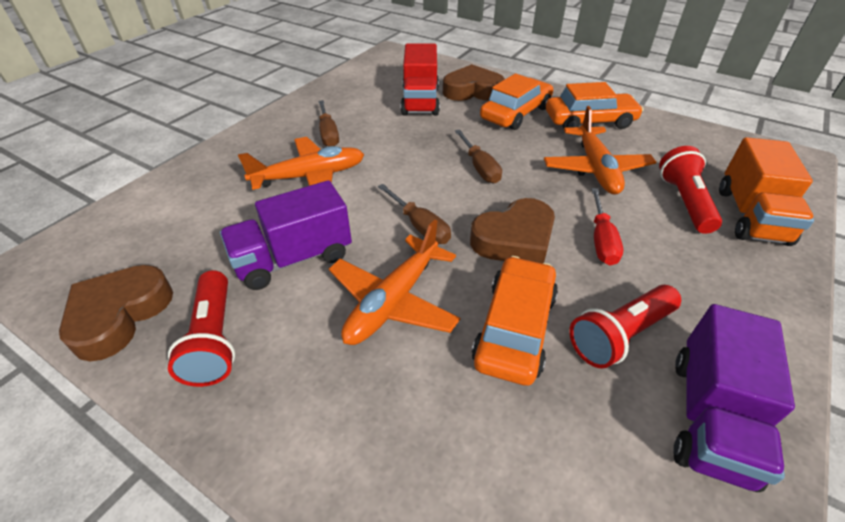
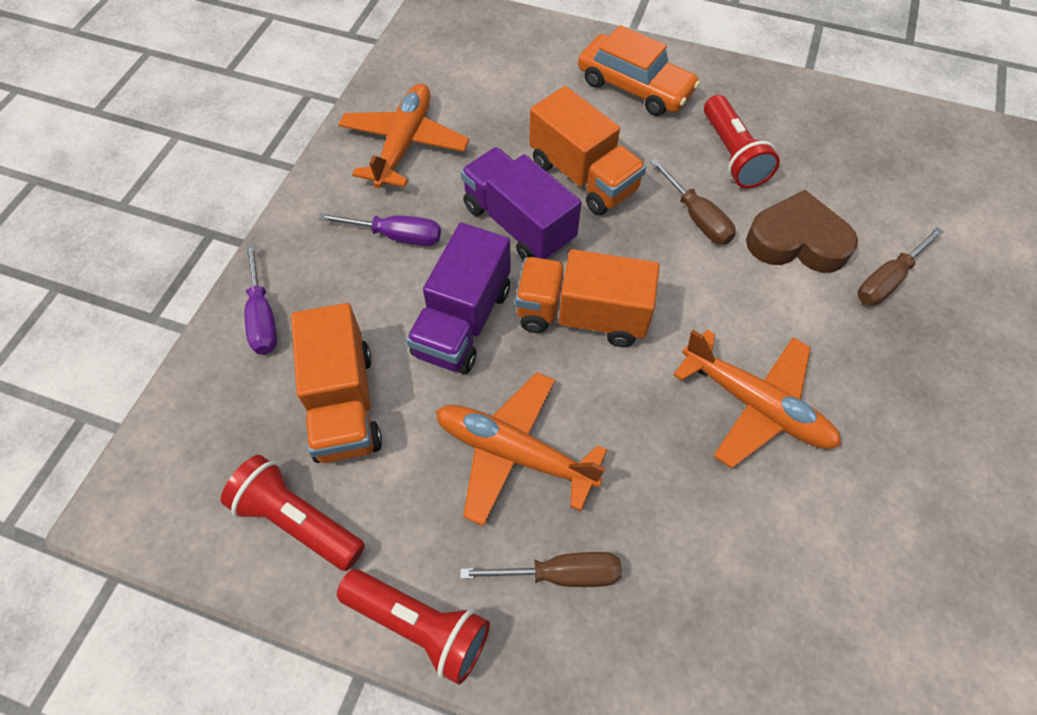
brown heart: 3 -> 1
orange car: 3 -> 1
orange truck: 1 -> 3
purple screwdriver: 0 -> 2
red screwdriver: 1 -> 0
red truck: 1 -> 0

